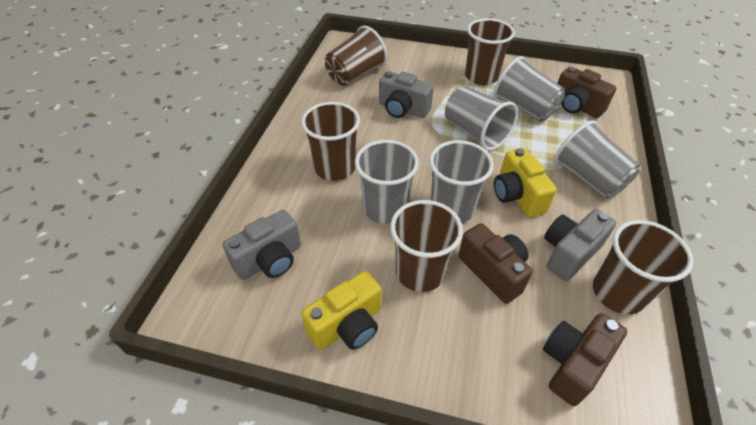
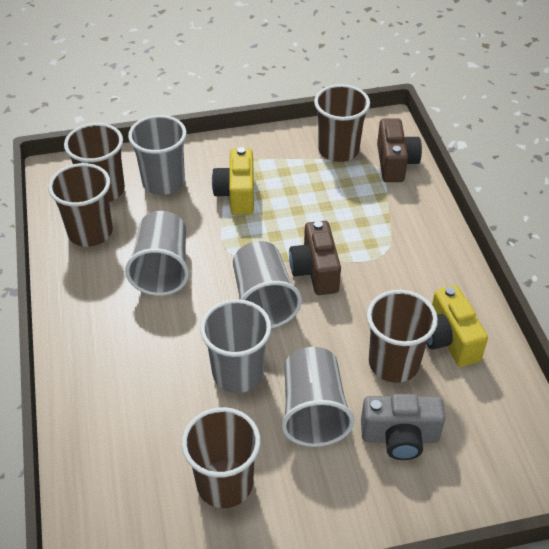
brown camera: 3 -> 2
grey camera: 3 -> 1

